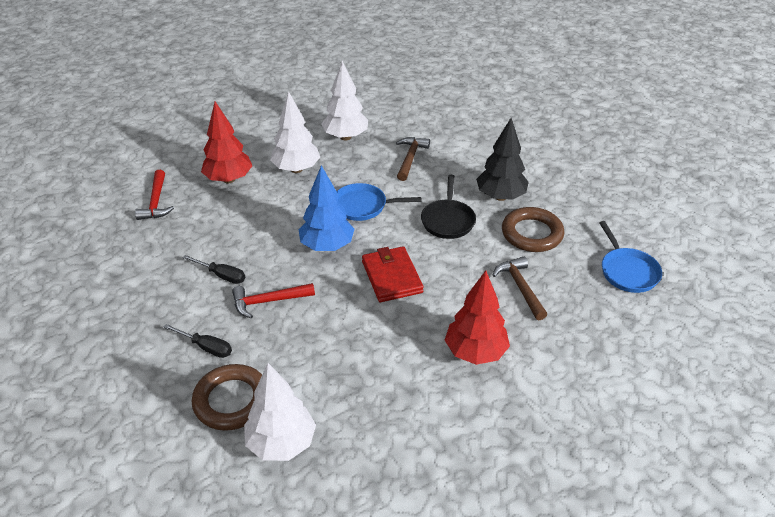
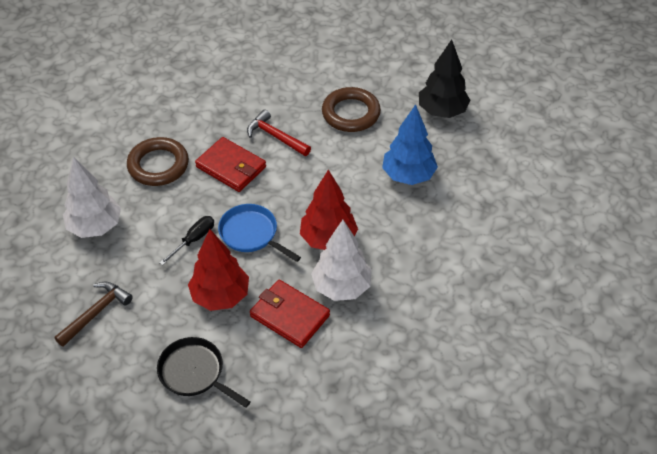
black screwdriver: 2 -> 1
blue pan: 2 -> 1
brown hammer: 2 -> 1
red hammer: 2 -> 1
red wallet: 1 -> 2
white tree: 3 -> 2

